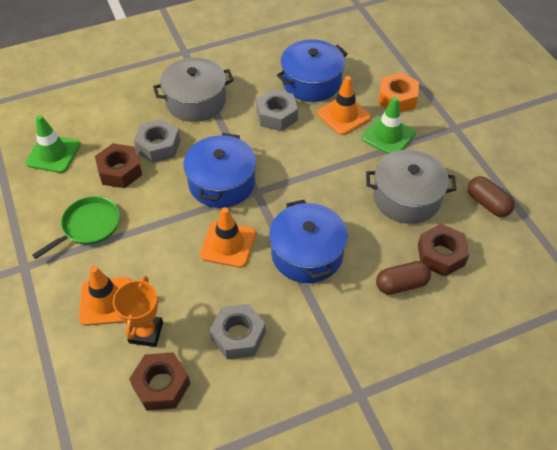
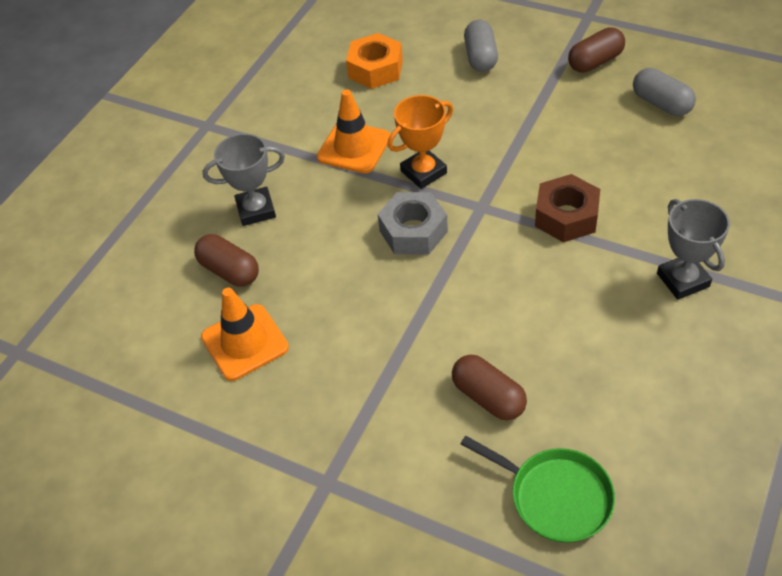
blue pot: 3 -> 0
brown capsule: 2 -> 3
brown nut: 3 -> 1
green traffic cone: 2 -> 0
grey capsule: 0 -> 2
grey nut: 3 -> 1
grey pot: 2 -> 0
grey trophy: 0 -> 2
orange traffic cone: 3 -> 2

